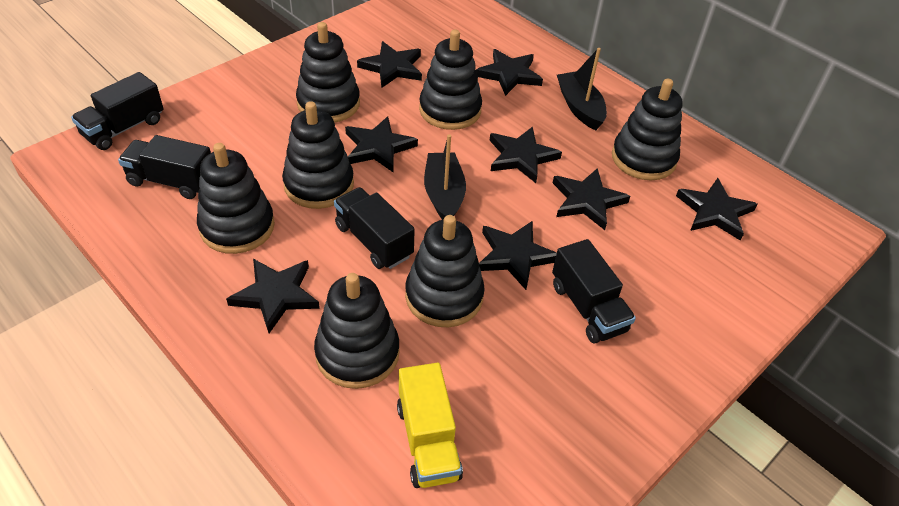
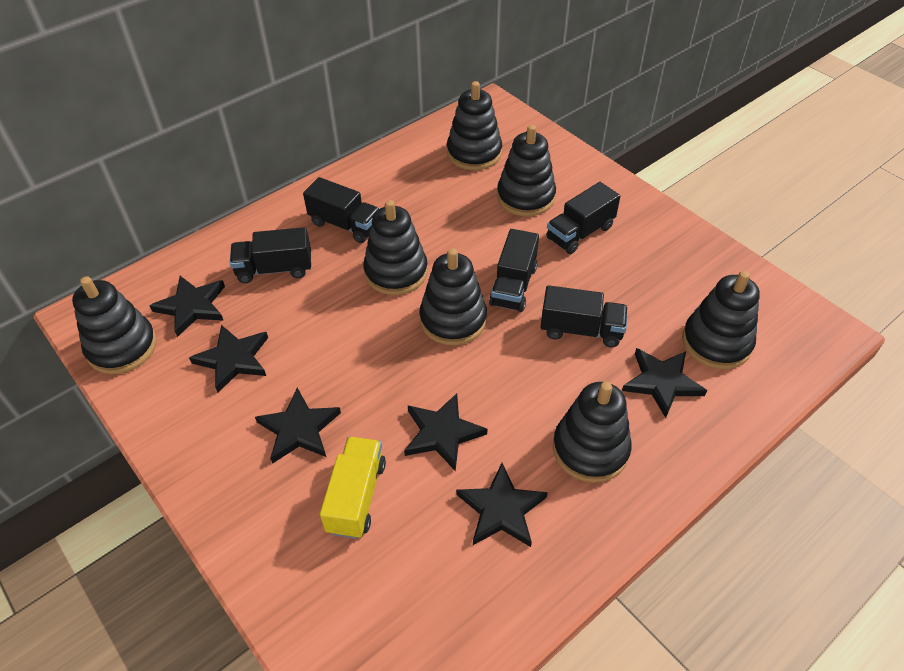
black boat: 2 -> 0
black star: 8 -> 6
black truck: 4 -> 5

